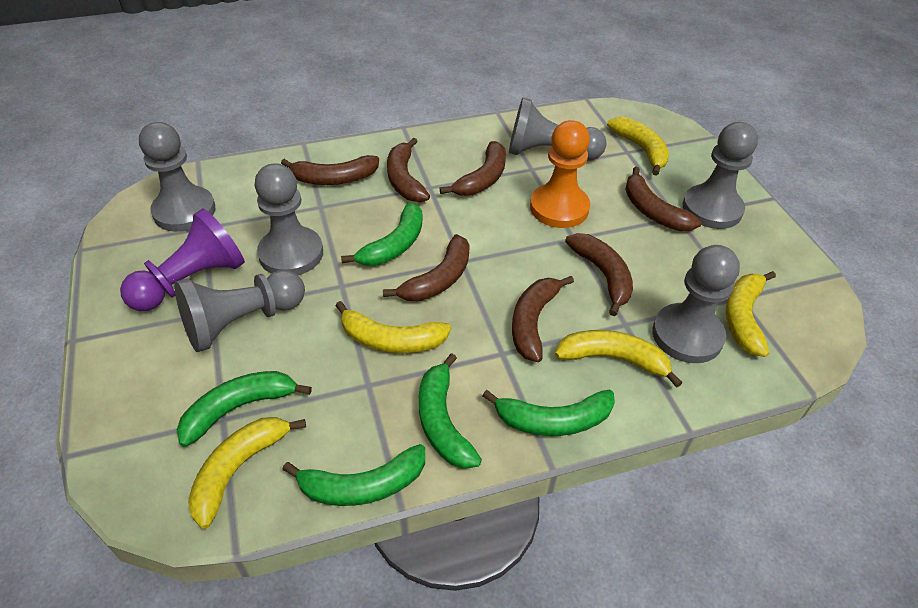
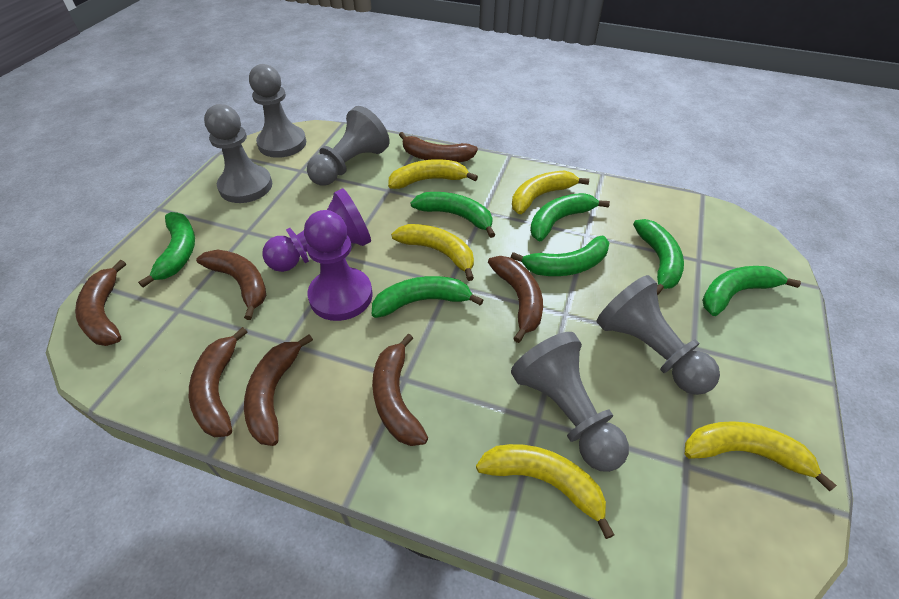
green banana: 5 -> 7
grey pawn: 6 -> 5
orange pawn: 1 -> 0
purple pawn: 1 -> 2

